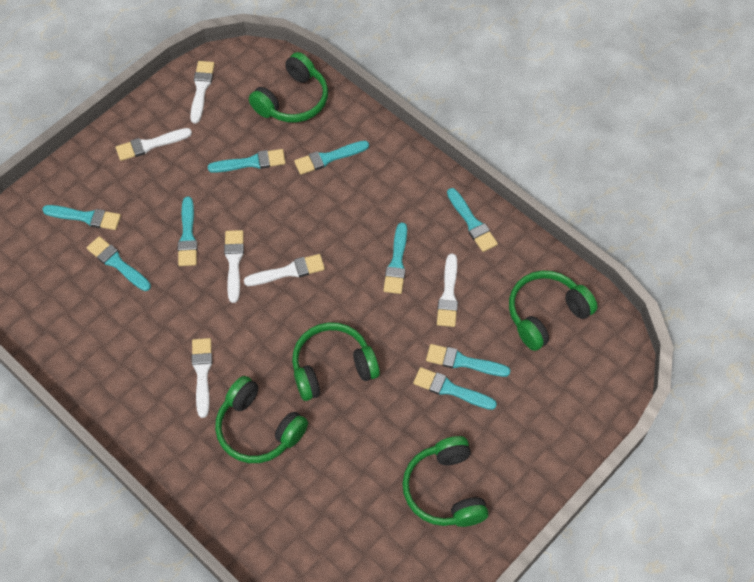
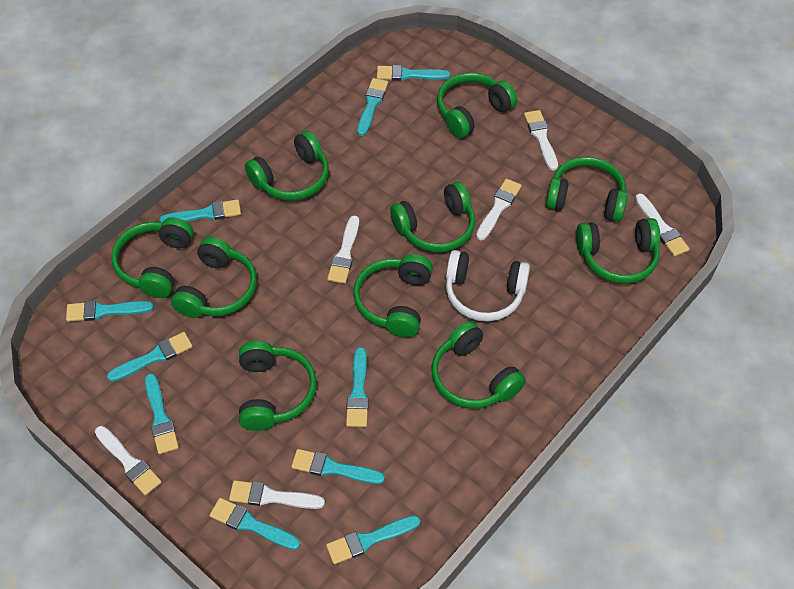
green headphones: 5 -> 10
turquoise brush: 9 -> 10
white headphones: 0 -> 1

